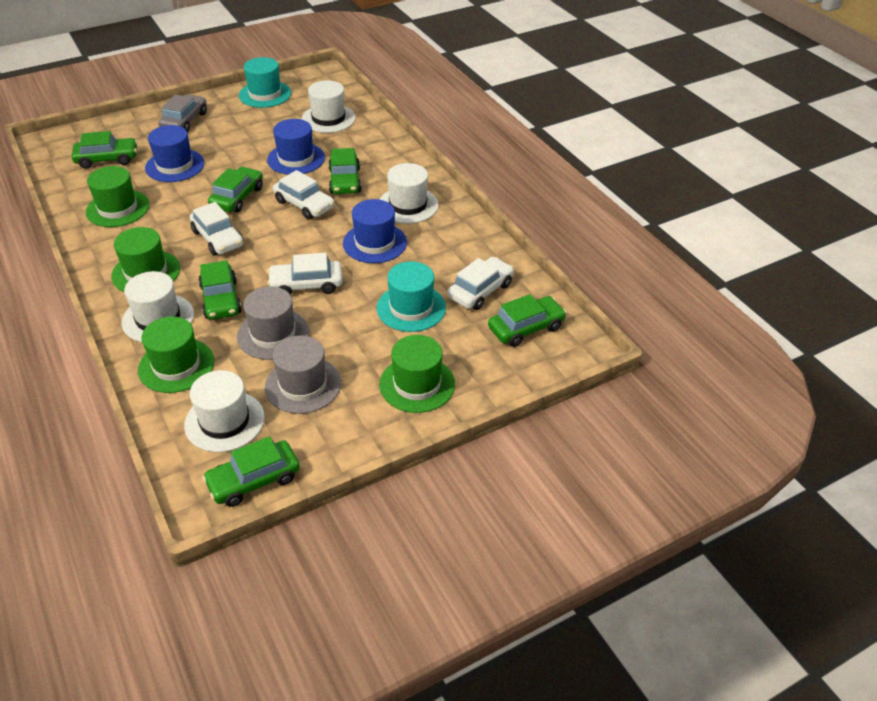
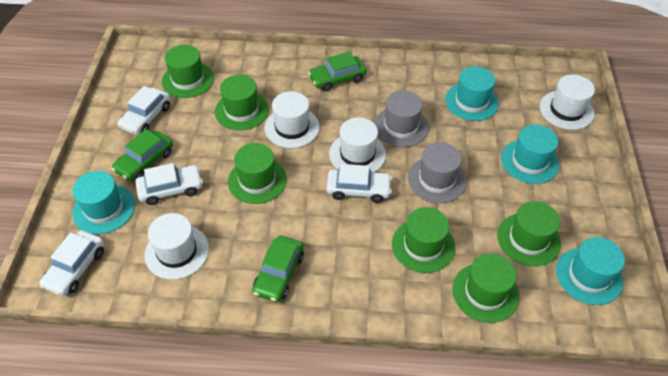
blue hat: 3 -> 0
green car: 6 -> 3
green hat: 4 -> 6
grey car: 1 -> 0
turquoise hat: 2 -> 4

